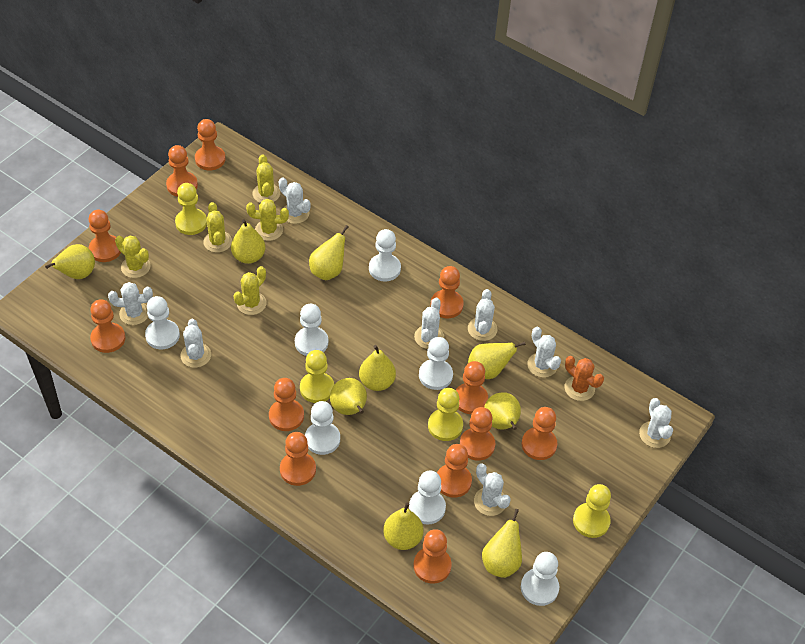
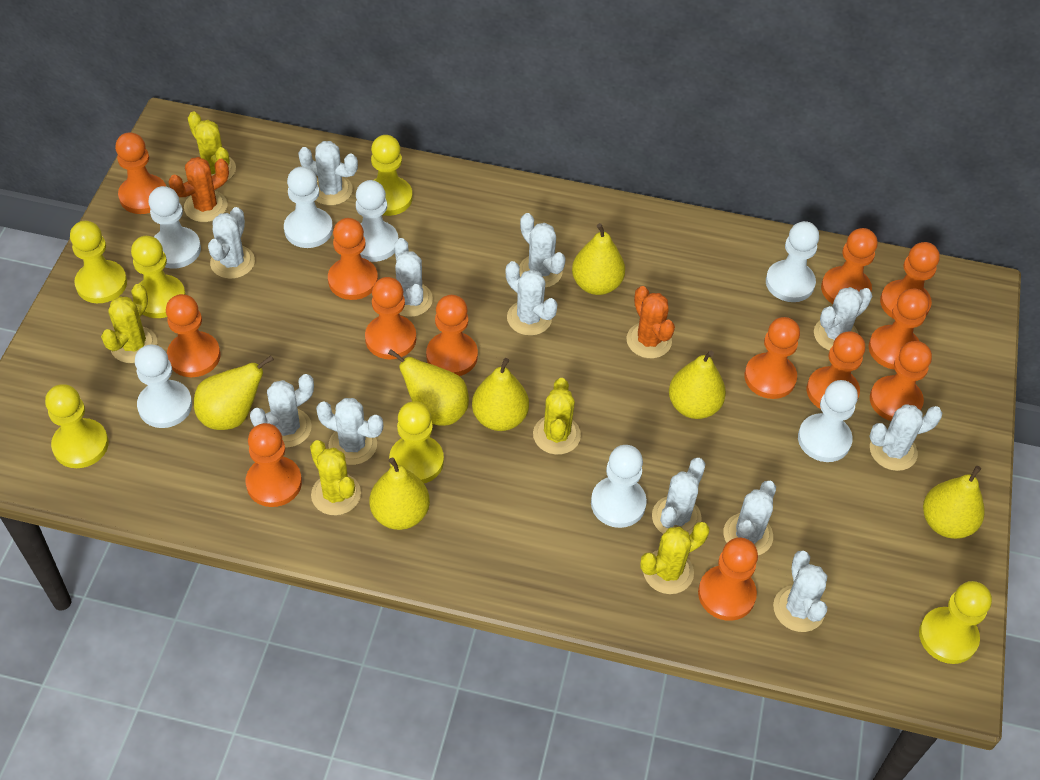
orange cactus: 1 -> 2
orange pawn: 12 -> 13
white cactus: 8 -> 12
yellow pawn: 4 -> 6
yellow pear: 9 -> 7

